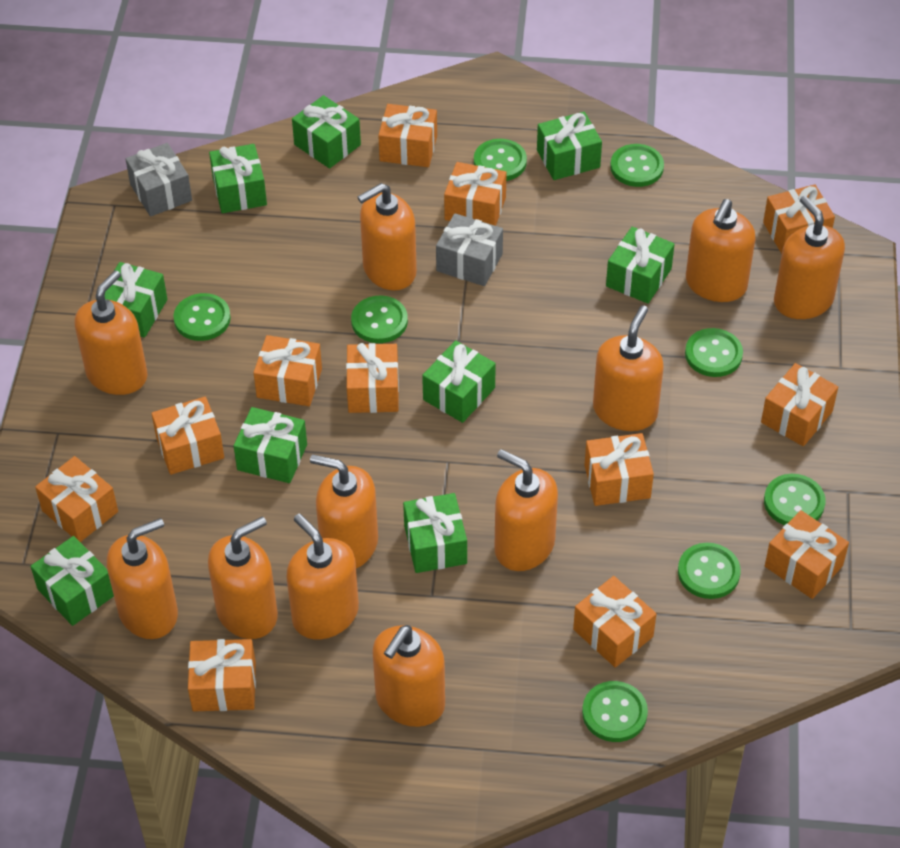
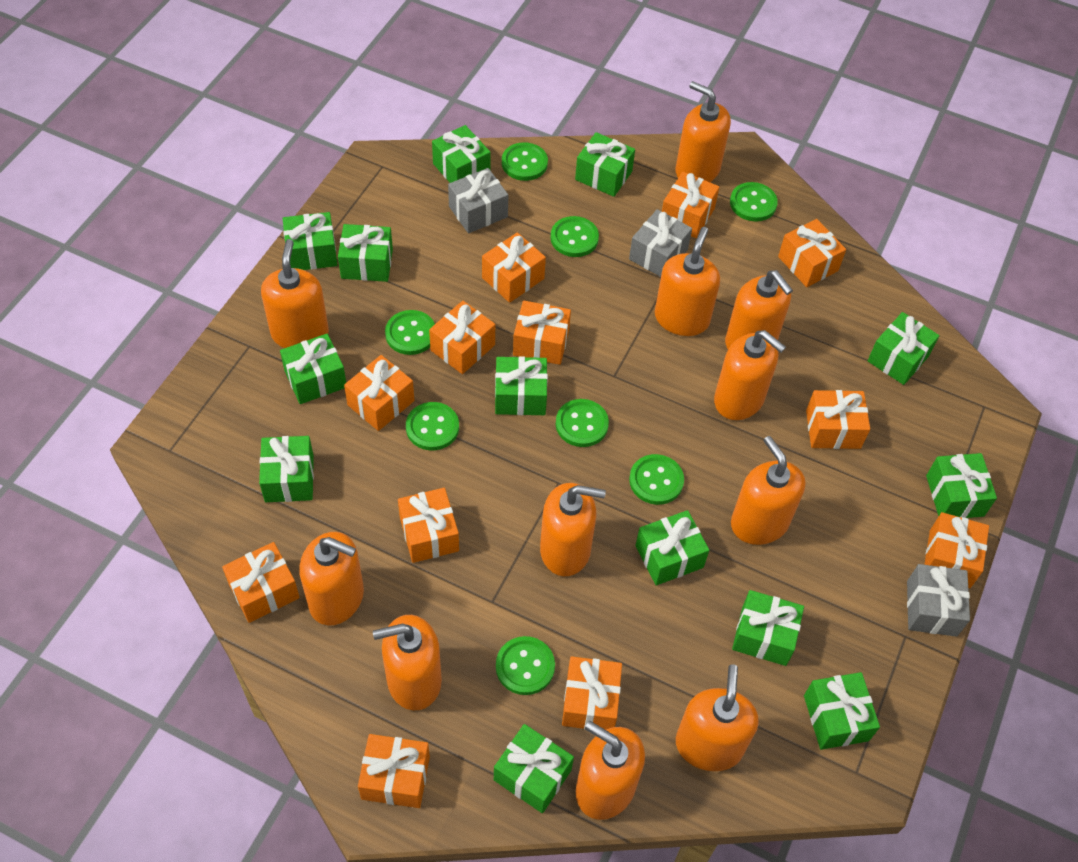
green gift: 9 -> 13
grey gift: 2 -> 3

